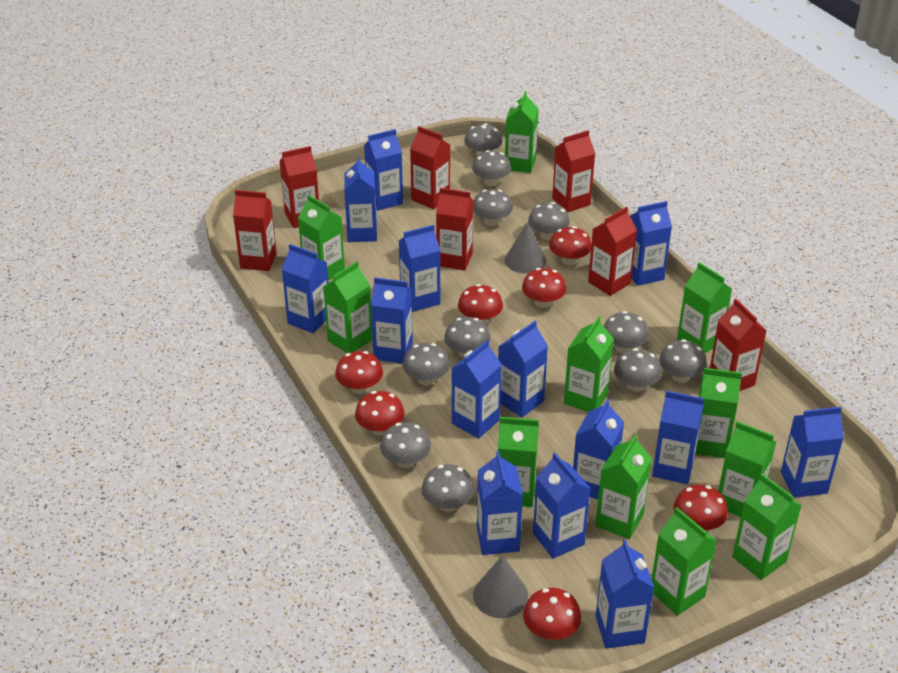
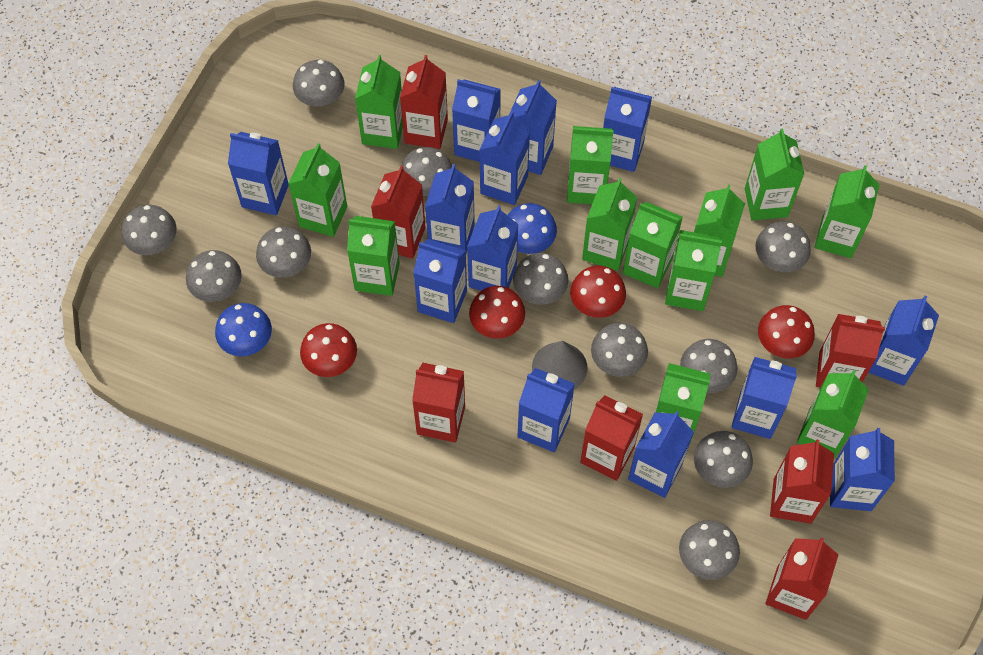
blue carton: 14 -> 13
blue mushroom: 0 -> 2
green carton: 11 -> 12
grey cone: 2 -> 1
red mushroom: 7 -> 4

